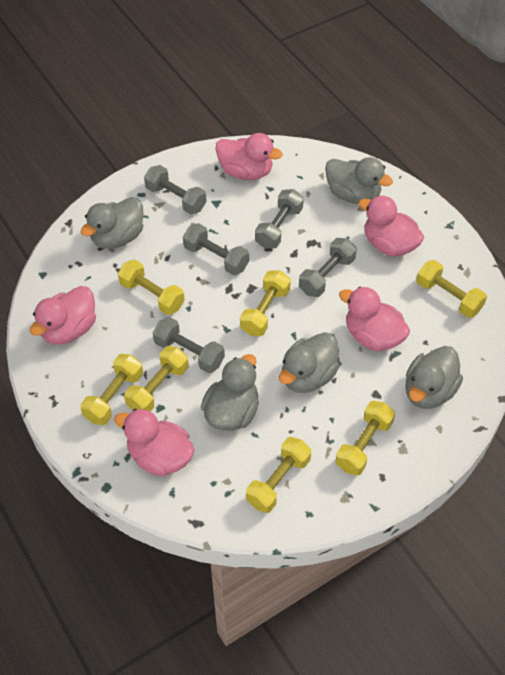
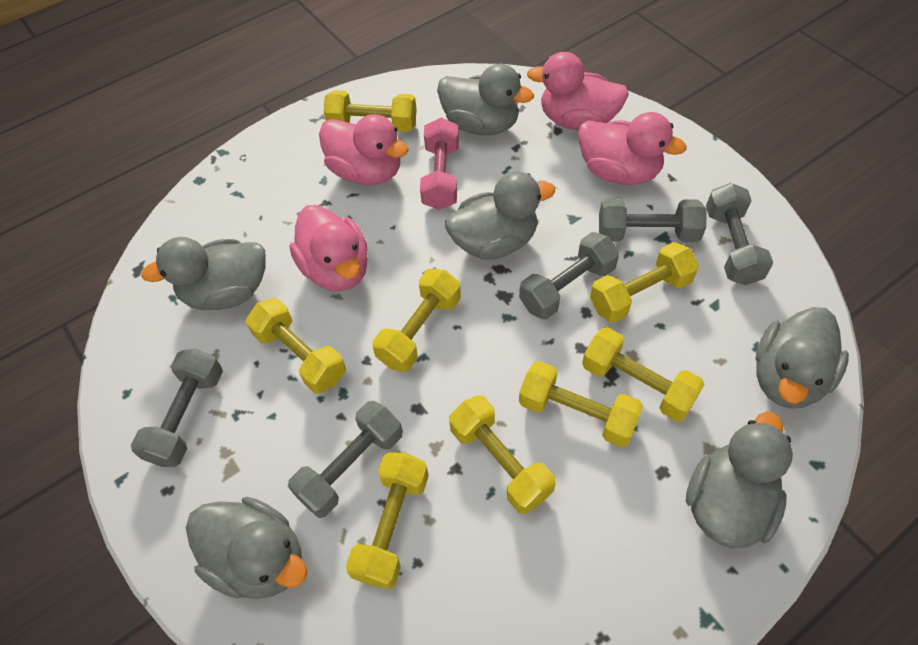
grey duck: 5 -> 6
pink duck: 5 -> 4
pink dumbbell: 0 -> 1
yellow dumbbell: 7 -> 8

